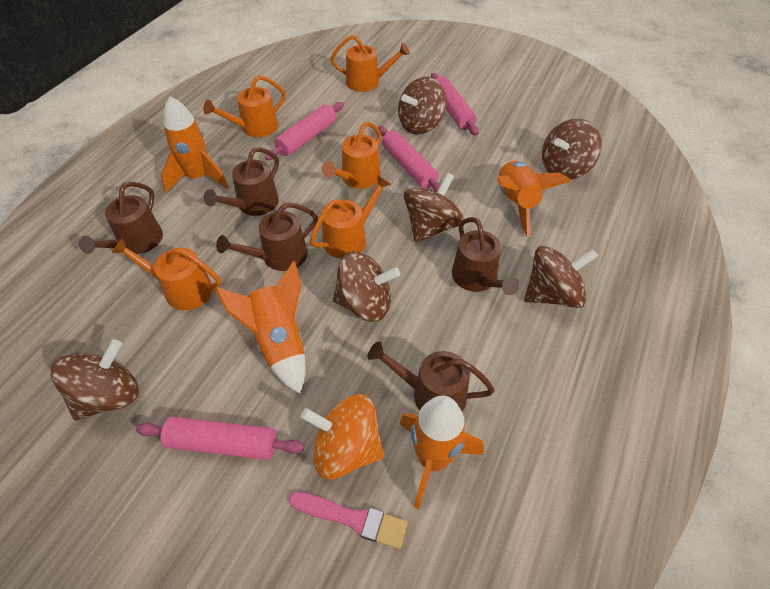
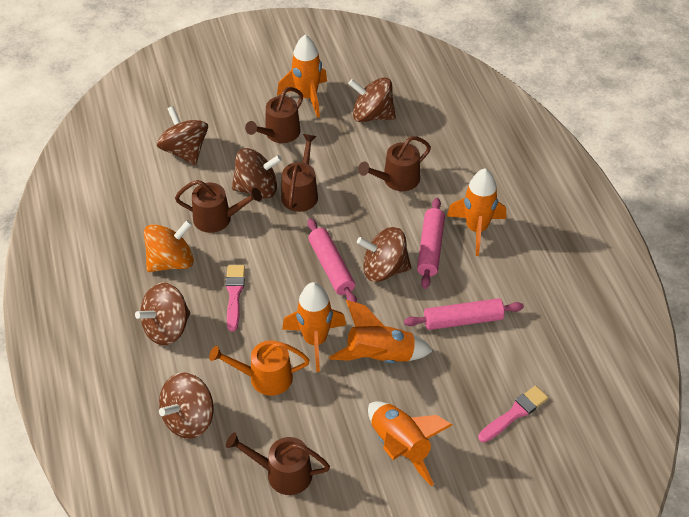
orange rocket: 4 -> 5
orange watering can: 5 -> 1
pink brush: 1 -> 2
pink rolling pin: 4 -> 3

